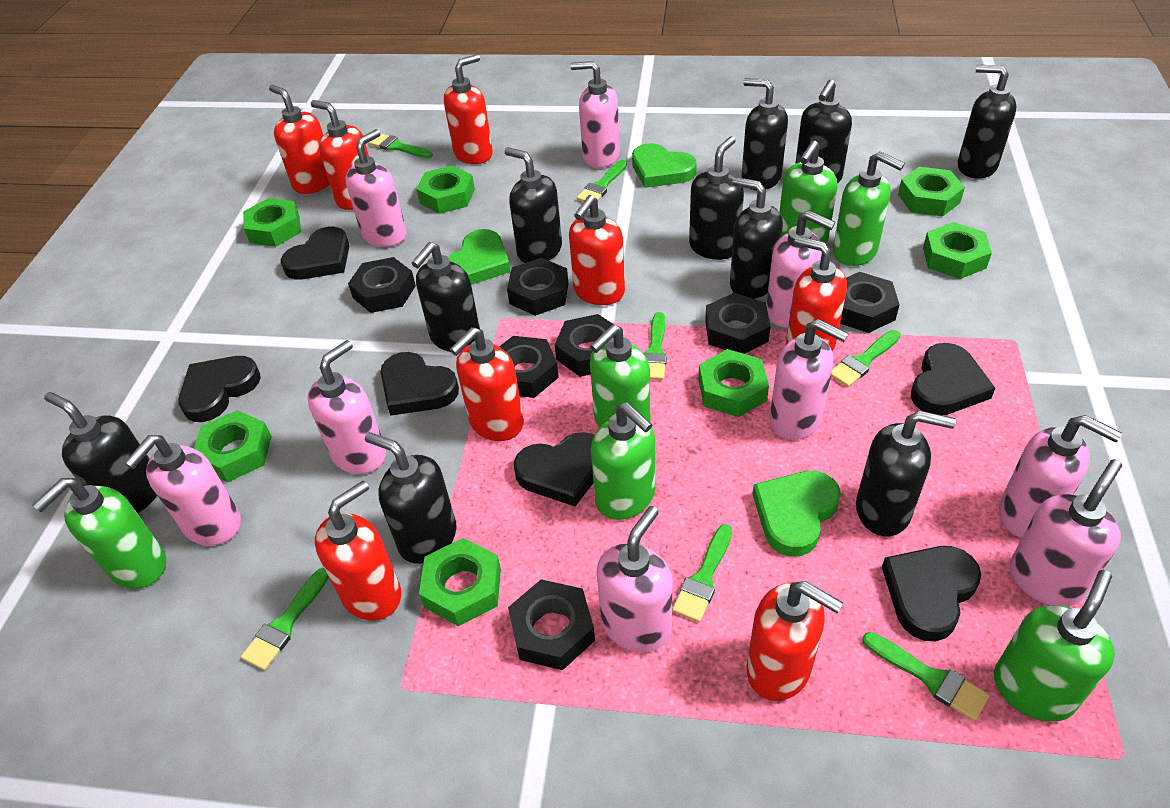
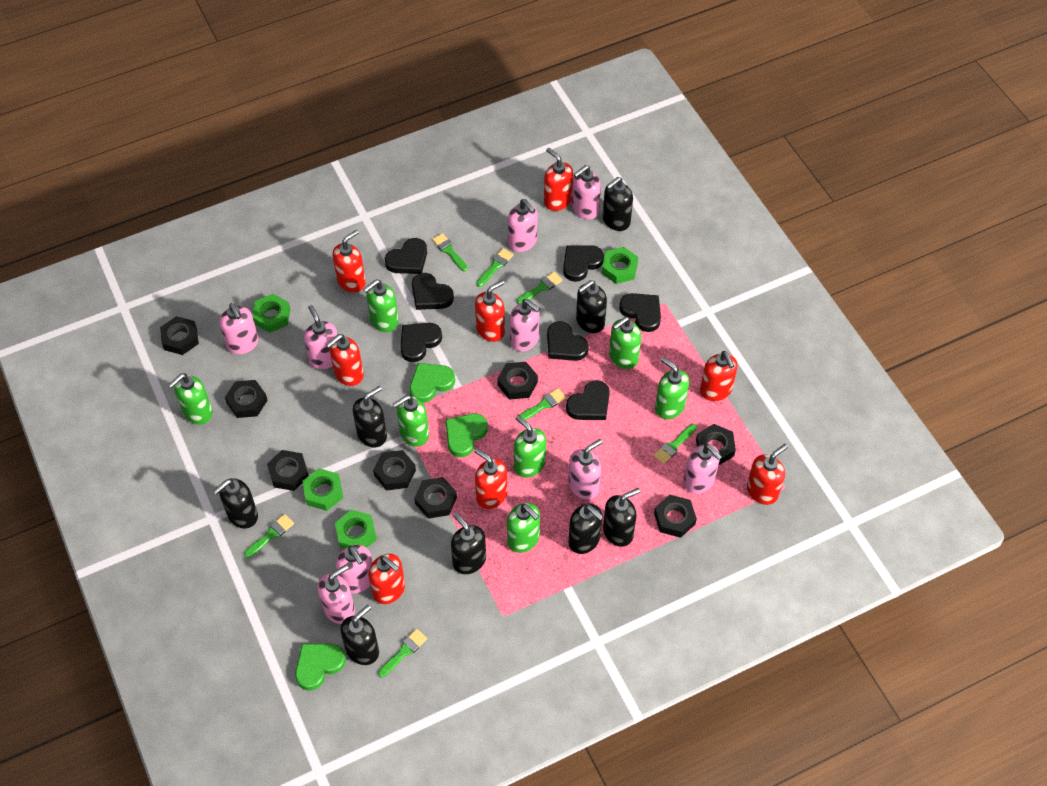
black heart: 6 -> 7
black nut: 7 -> 8
black soap dispenser: 10 -> 8
green nut: 7 -> 4
green soap dispenser: 6 -> 7

